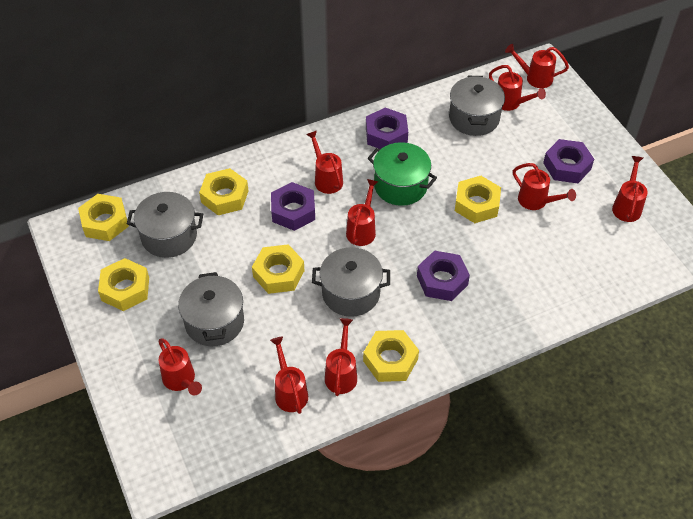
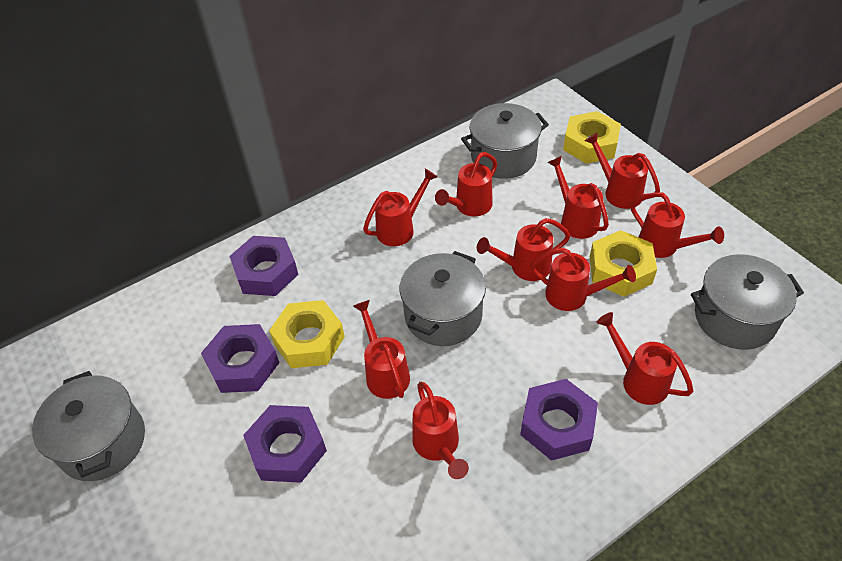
green pot: 1 -> 0
red watering can: 9 -> 10
yellow nut: 6 -> 3

